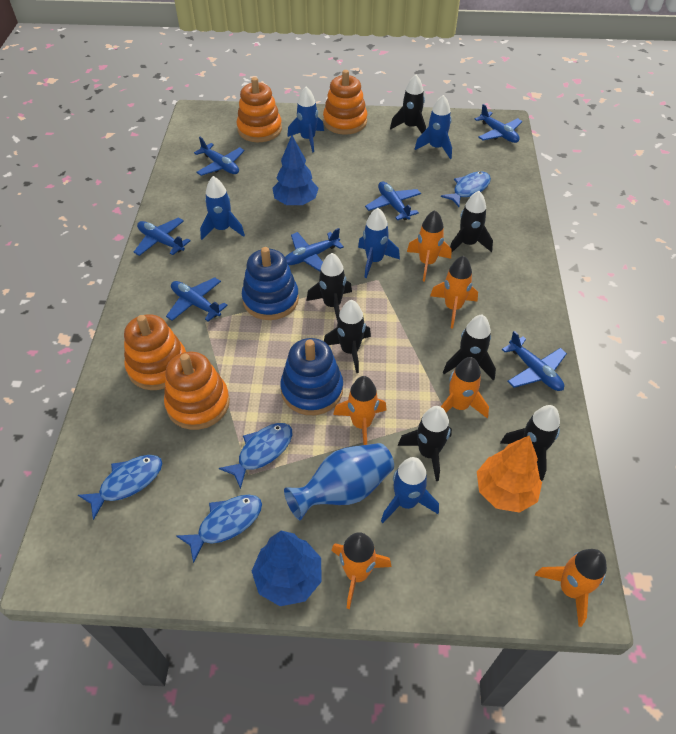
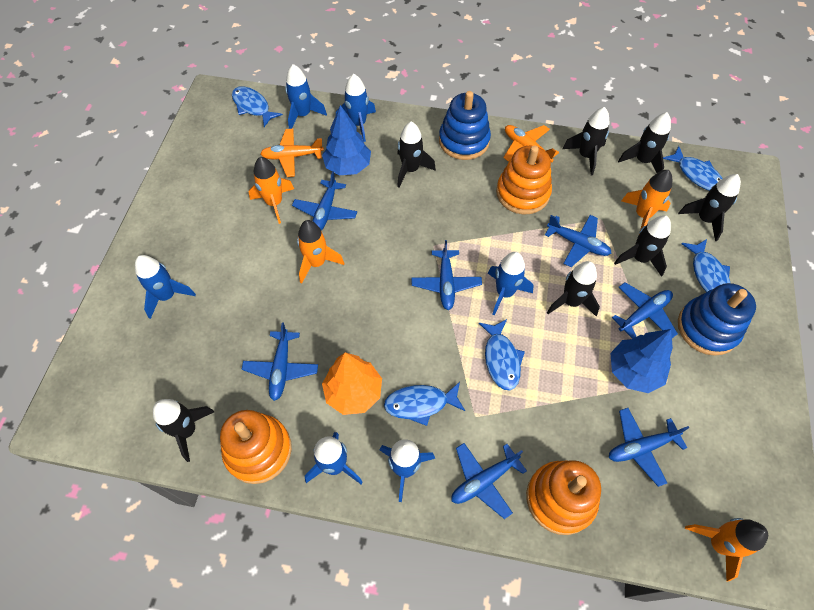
blue fish: 4 -> 5
blue rocket: 5 -> 6
blue vase: 1 -> 0
orange plane: 0 -> 2
orange rocket: 6 -> 4
orange stacking toy: 4 -> 3

